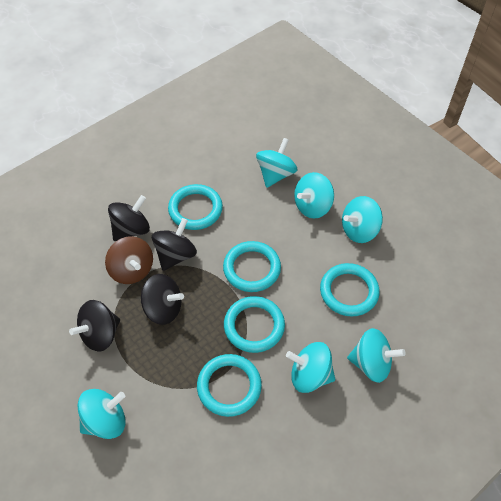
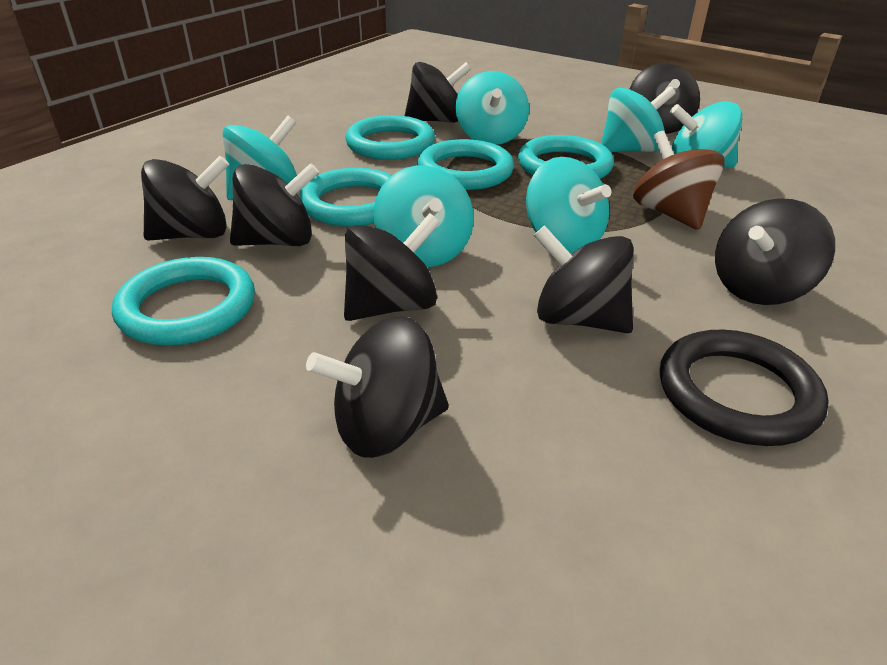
black ring: 0 -> 1
black spinning top: 4 -> 8

